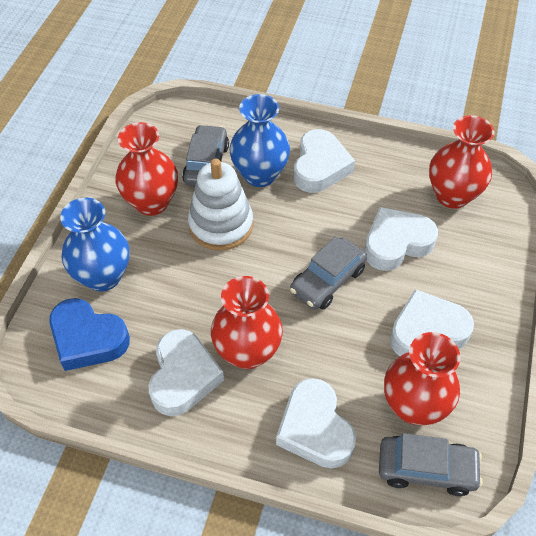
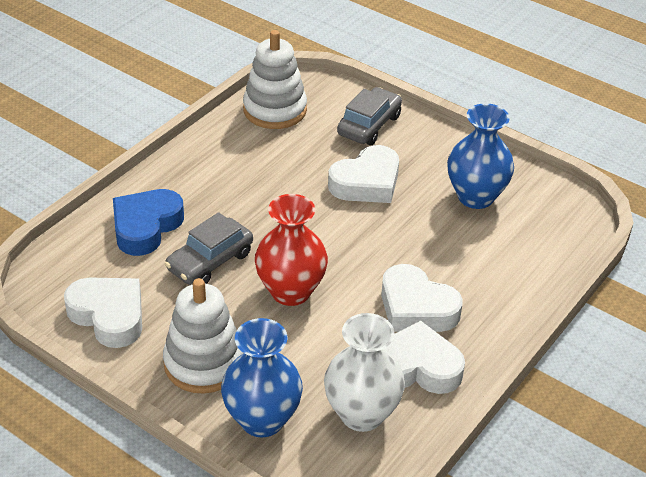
grey car: 3 -> 2
red vase: 4 -> 1
white heart: 5 -> 4
white stacking toy: 1 -> 2
white vase: 0 -> 1

